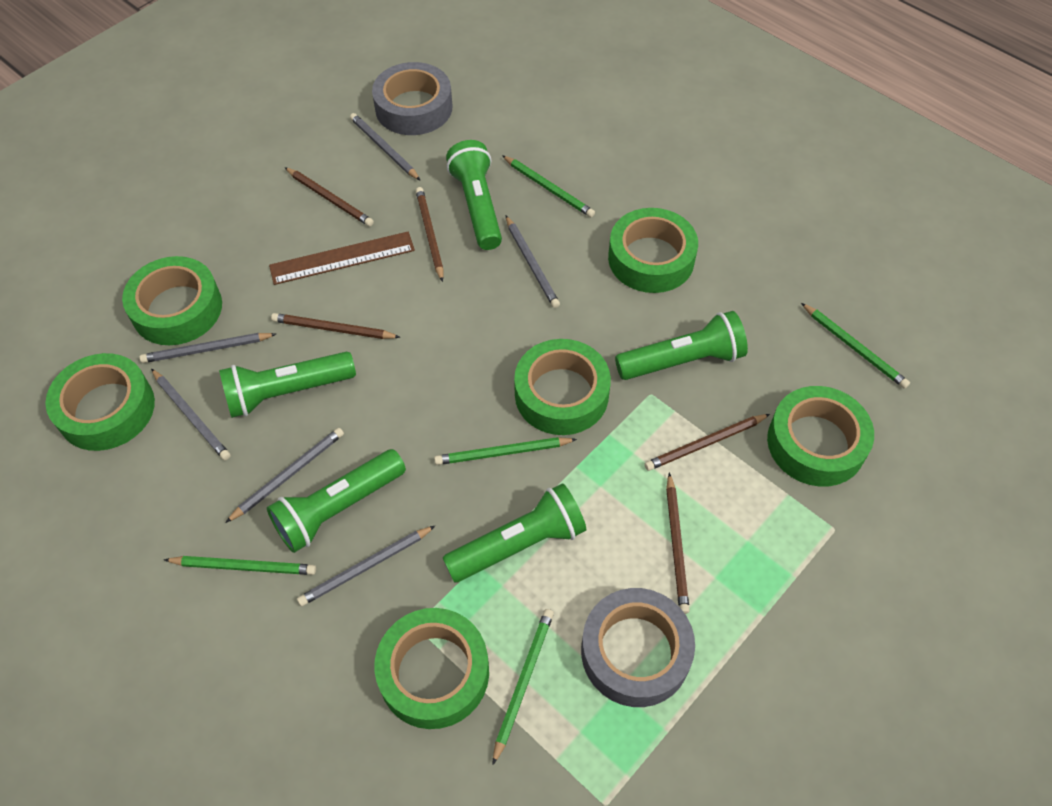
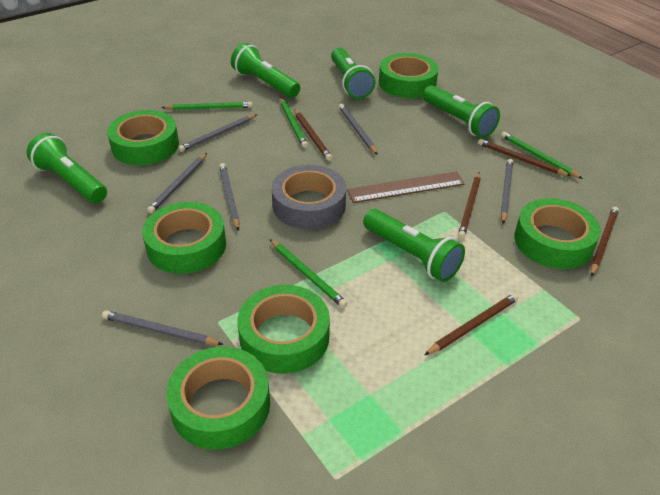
green pencil: 5 -> 4
grey tape: 2 -> 1

